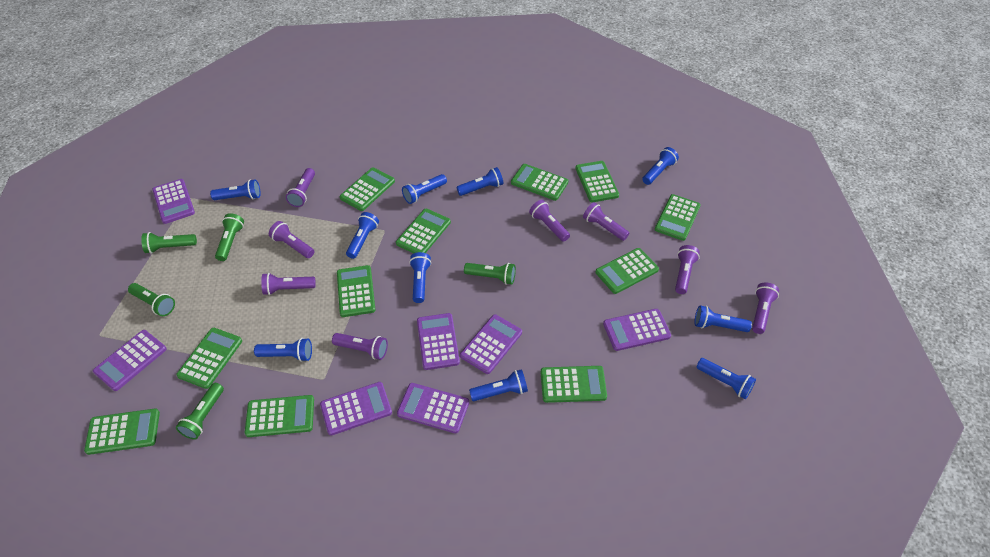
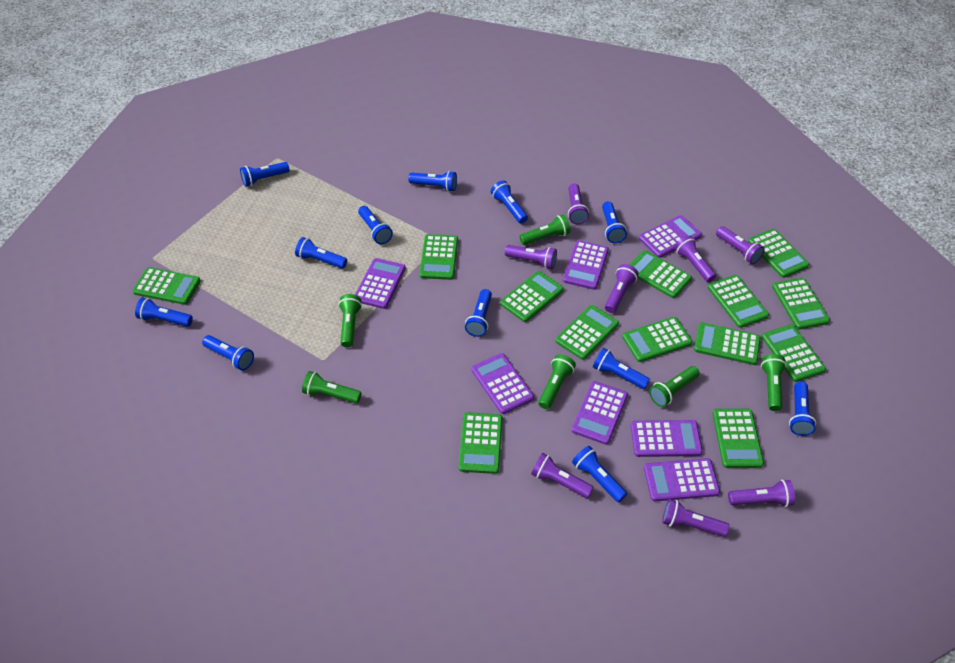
blue flashlight: 10 -> 12
green calculator: 11 -> 13
green flashlight: 5 -> 6

